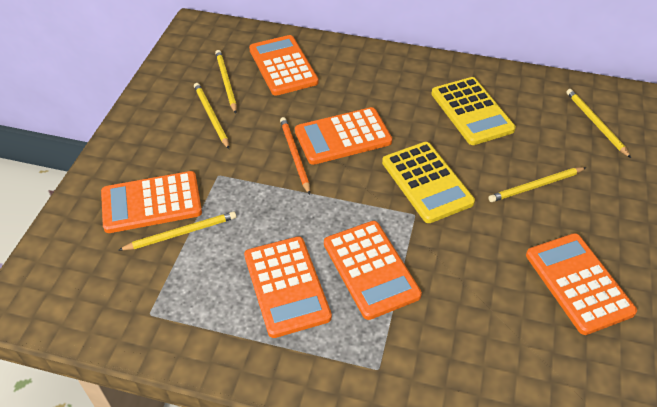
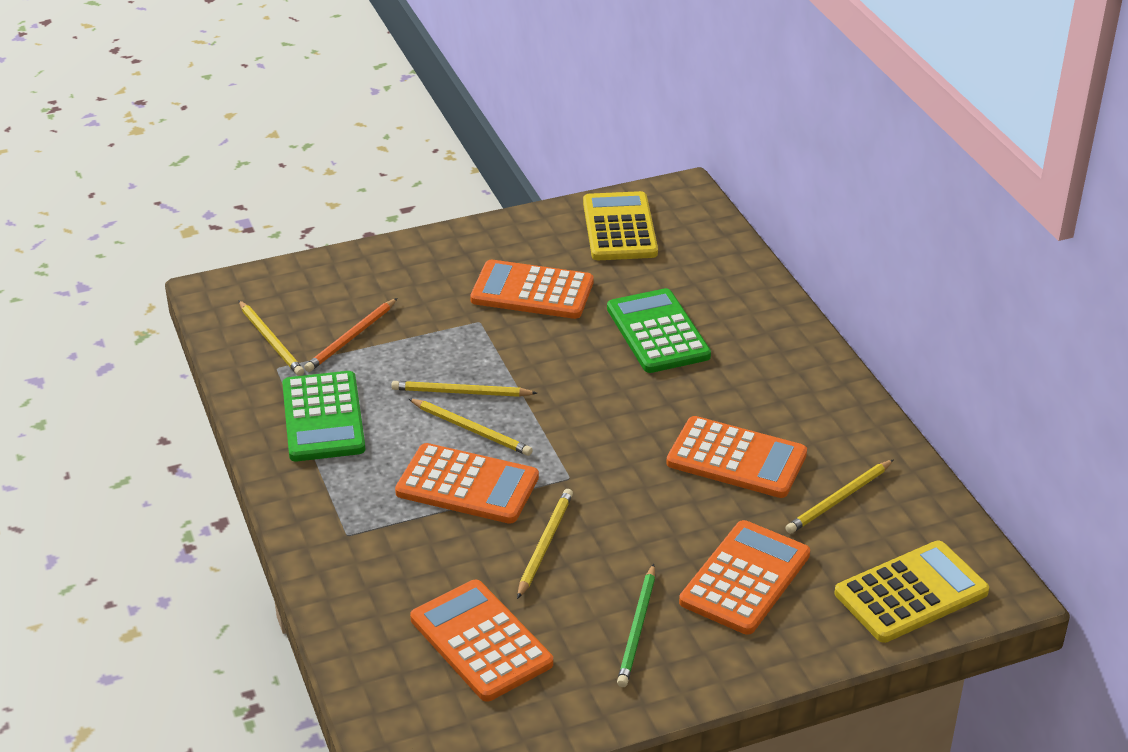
green calculator: 0 -> 2
green pencil: 0 -> 1
orange calculator: 6 -> 5

